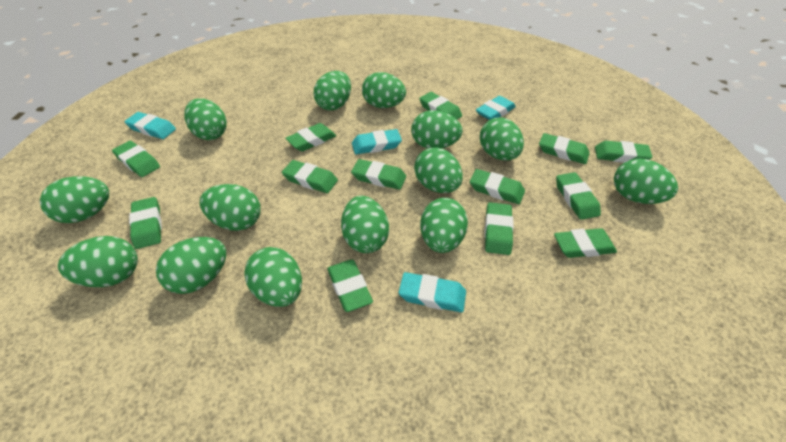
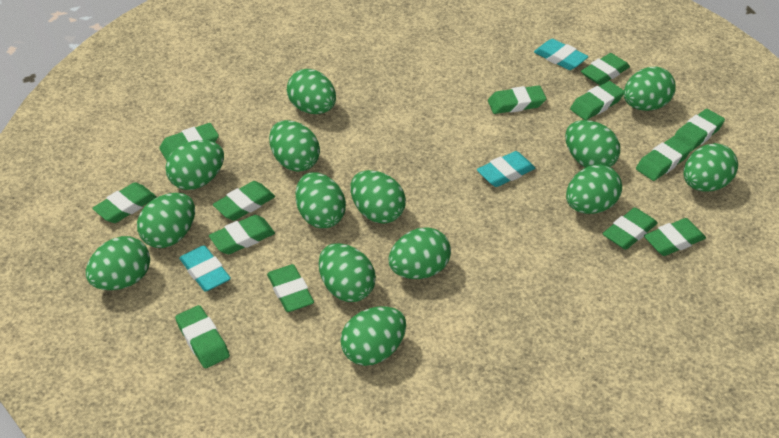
turquoise eraser: 4 -> 3

